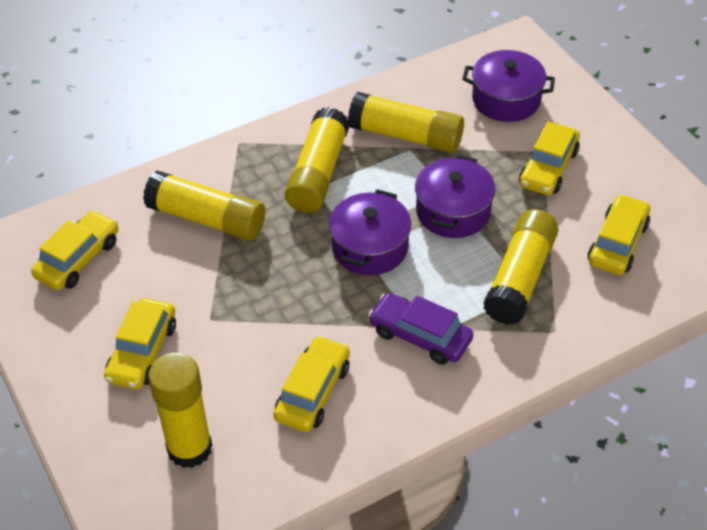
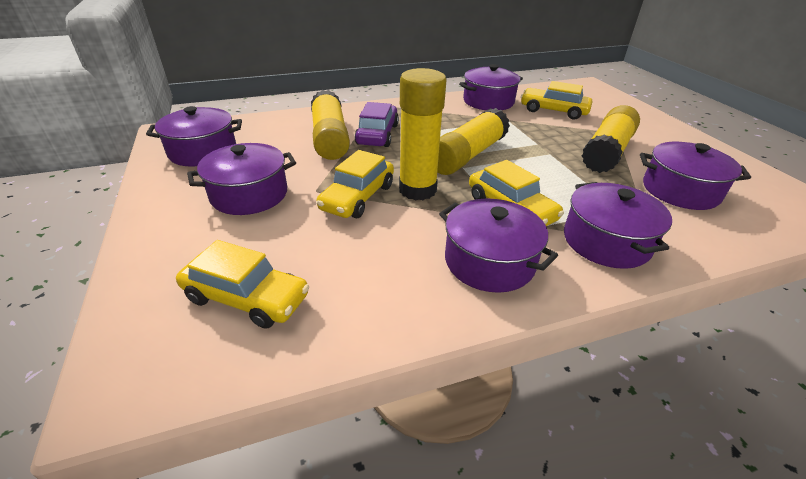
purple pot: 3 -> 6
yellow car: 5 -> 4
yellow glue stick: 5 -> 4

